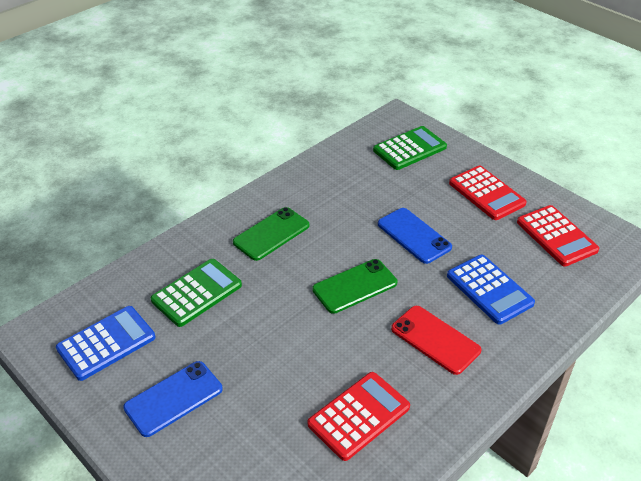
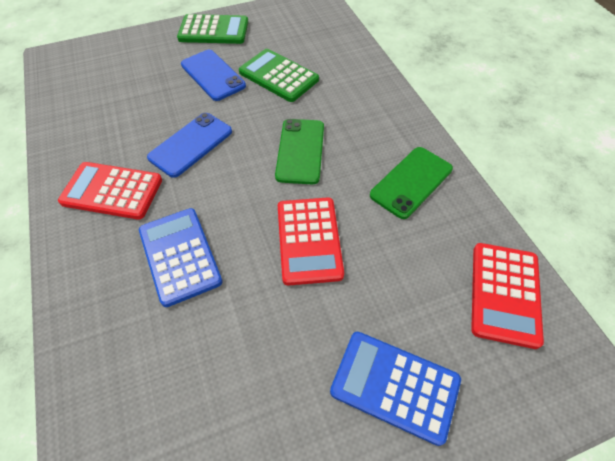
red phone: 1 -> 0

